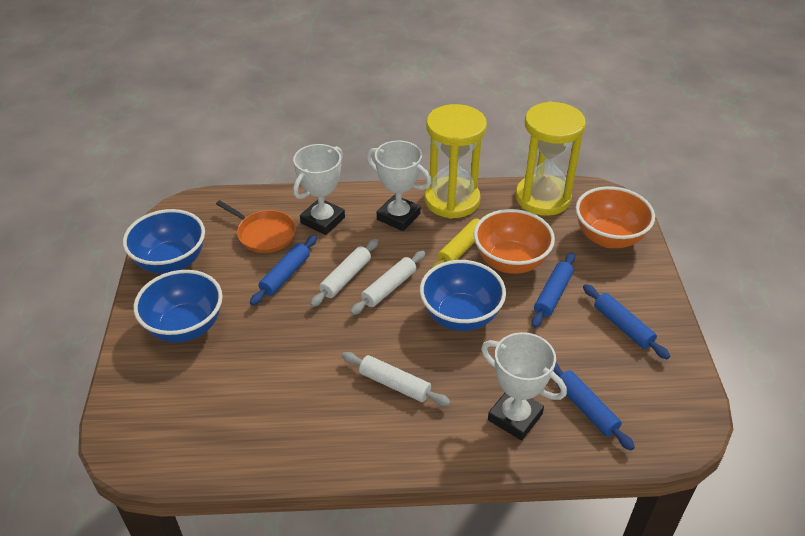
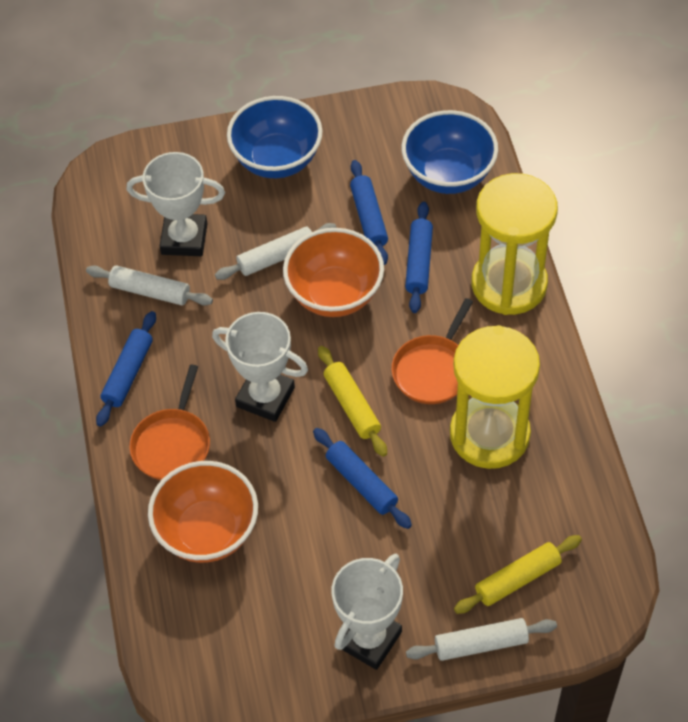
blue bowl: 3 -> 2
orange pan: 1 -> 2
yellow rolling pin: 1 -> 2

